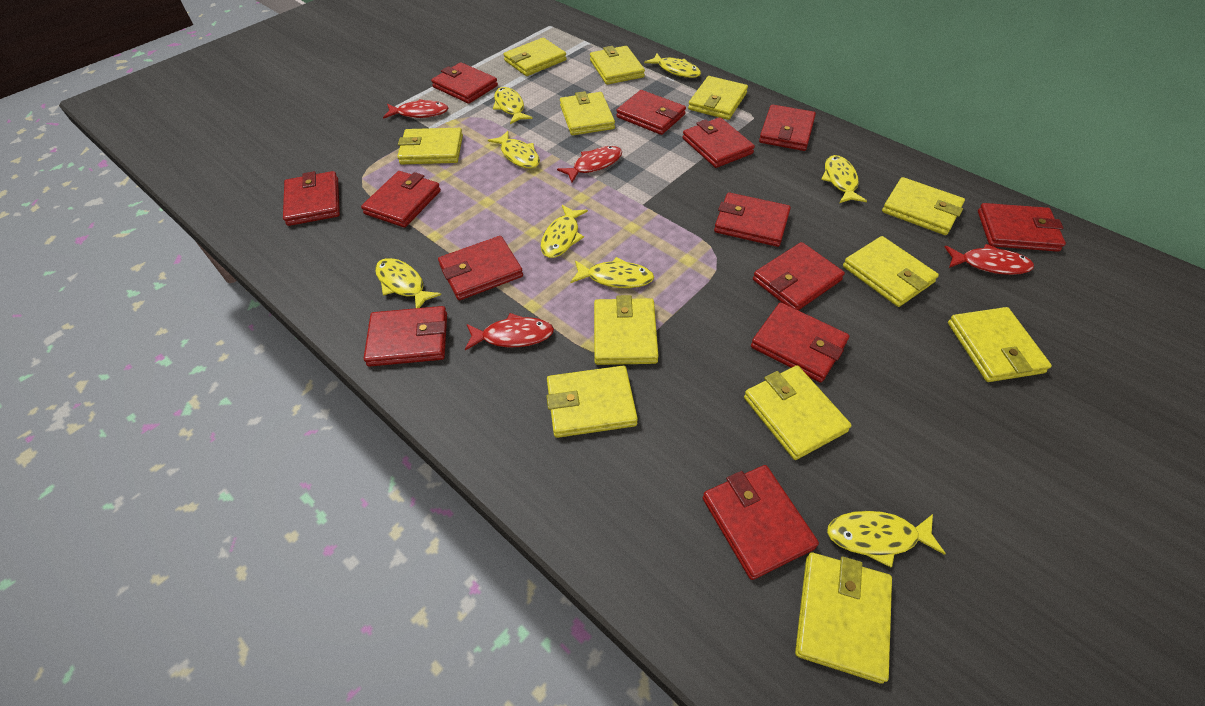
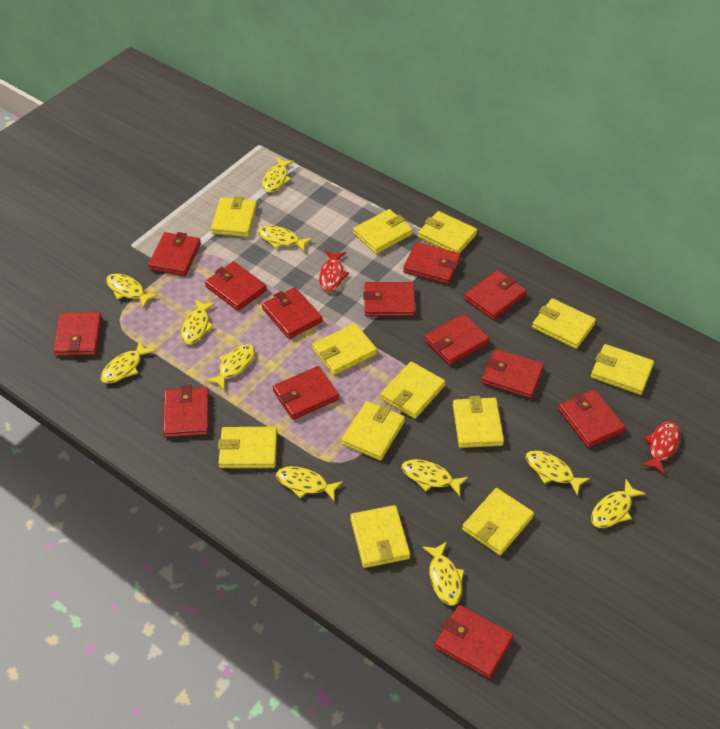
red fish: 4 -> 2
yellow fish: 8 -> 11

